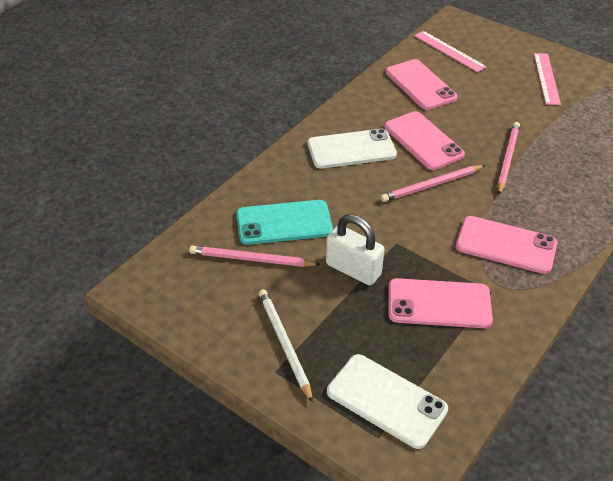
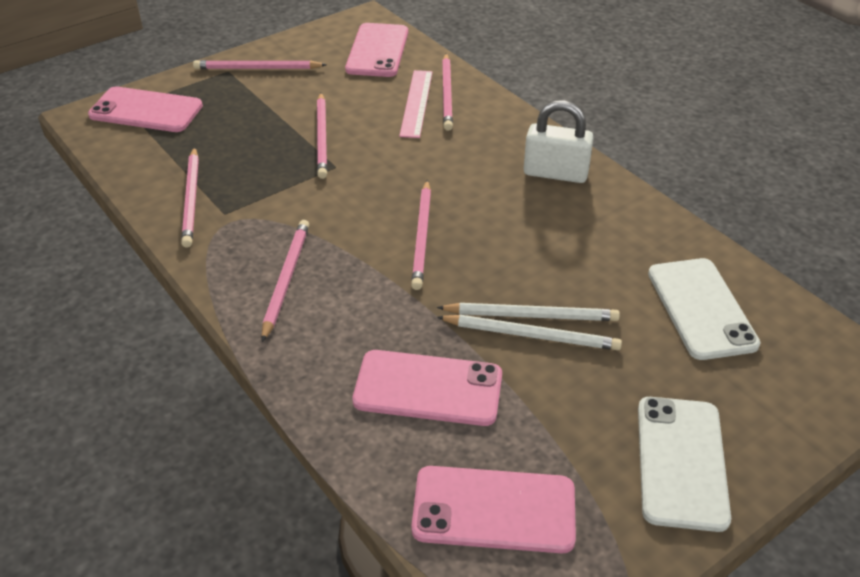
pink pencil: 3 -> 6
pink ruler: 2 -> 1
turquoise phone: 1 -> 0
white pencil: 1 -> 2

